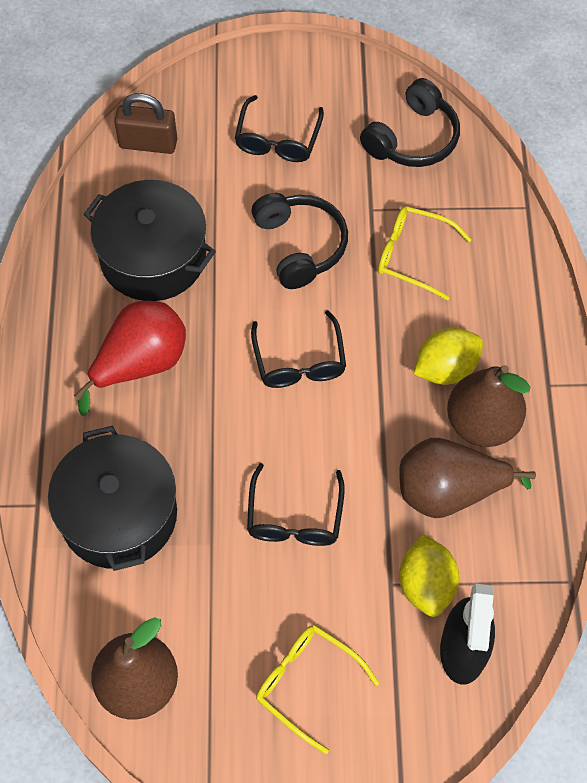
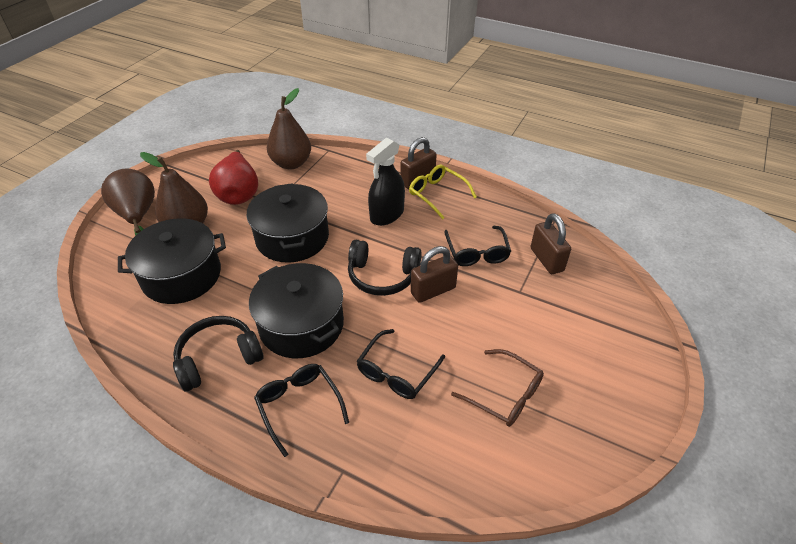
black pot: 2 -> 3
brown glasses: 0 -> 1
brown padlock: 1 -> 3
yellow glasses: 2 -> 1
yellow lemon: 2 -> 0

